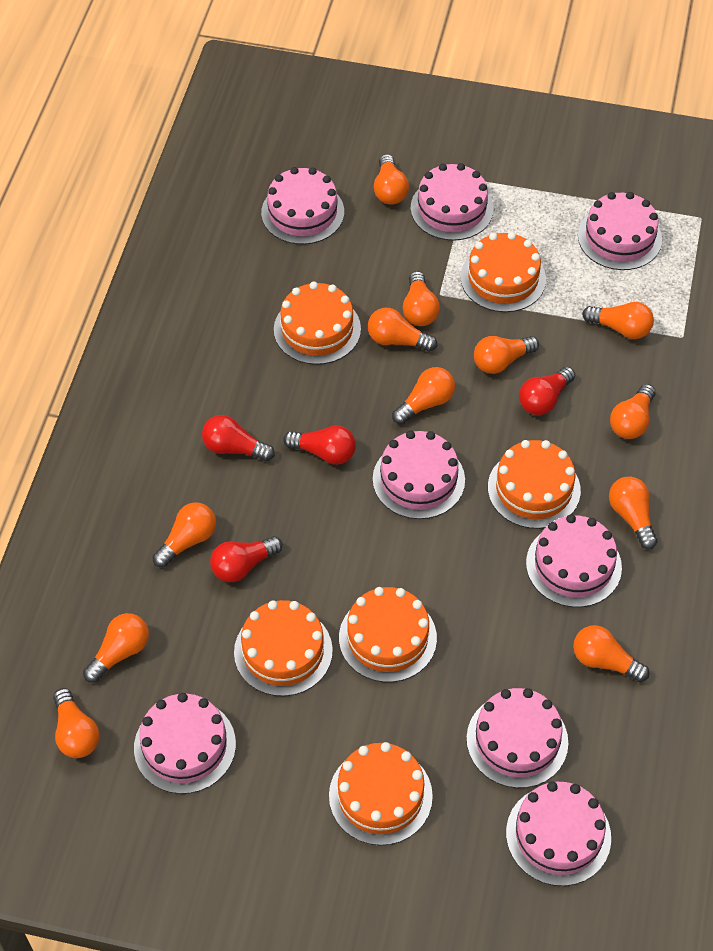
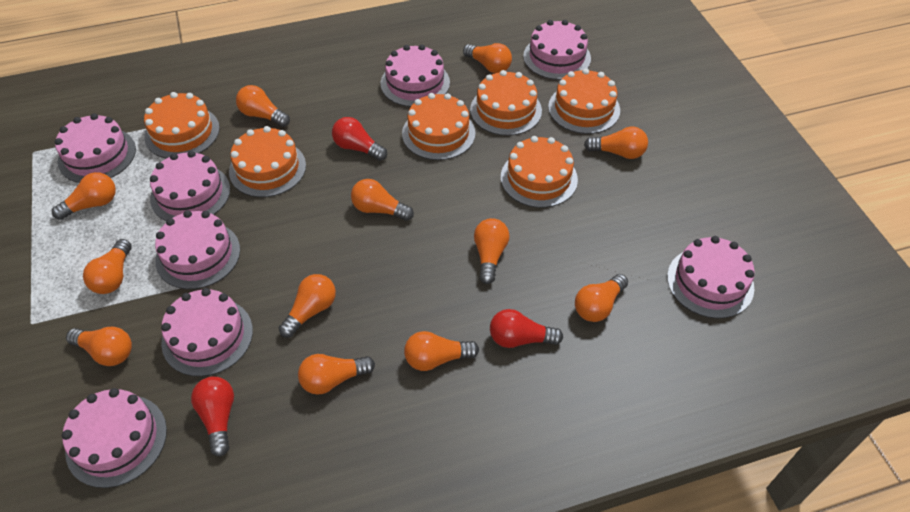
red light bulb: 4 -> 3

